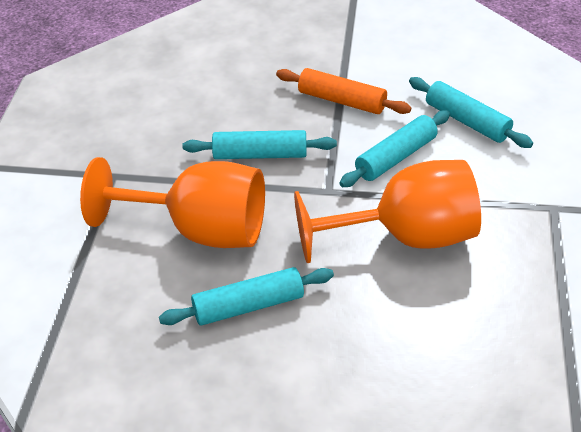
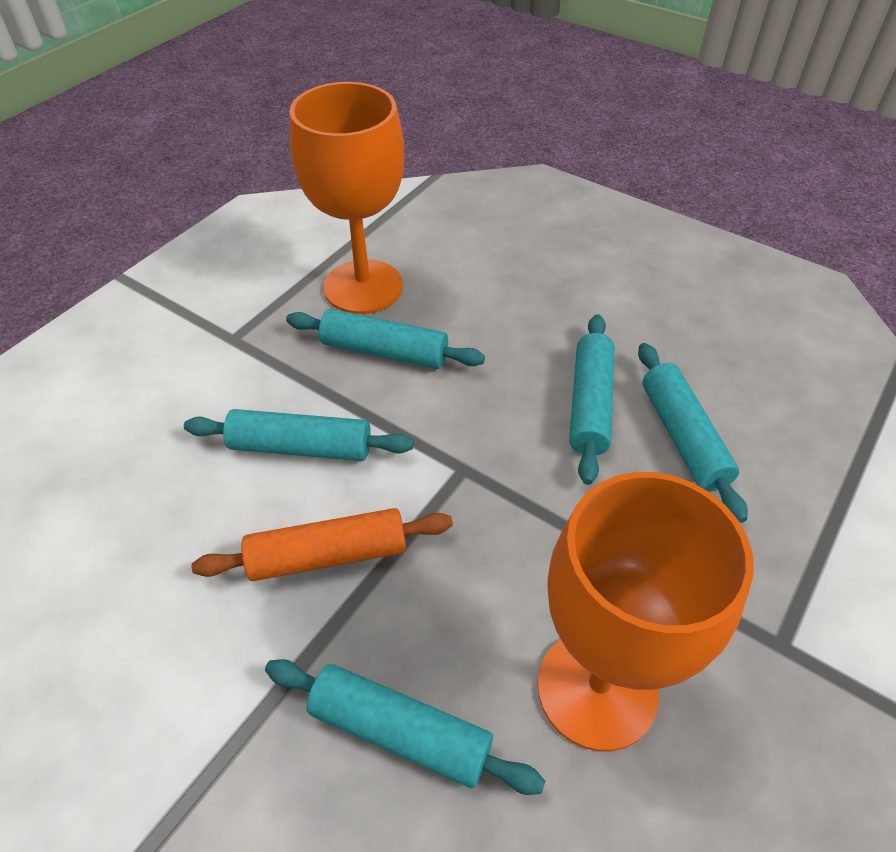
turquoise rolling pin: 4 -> 5

